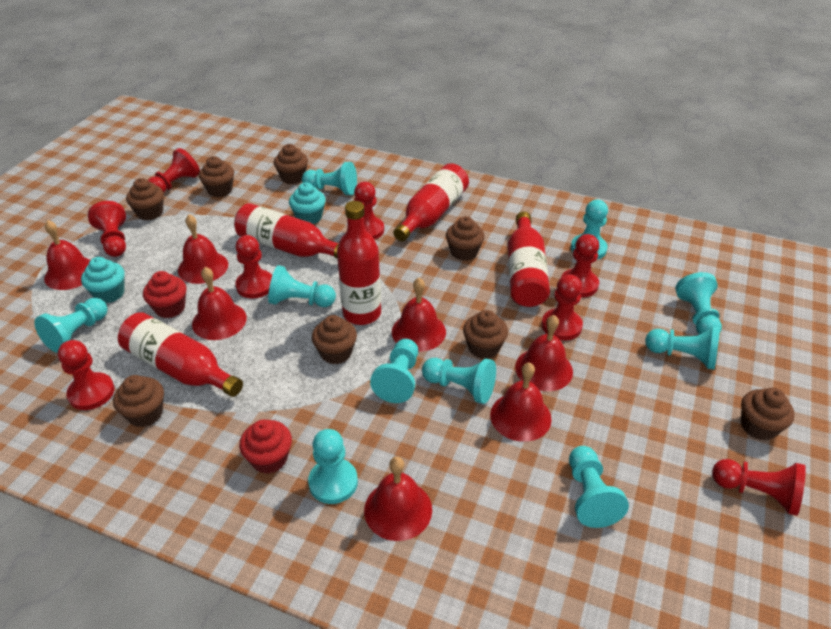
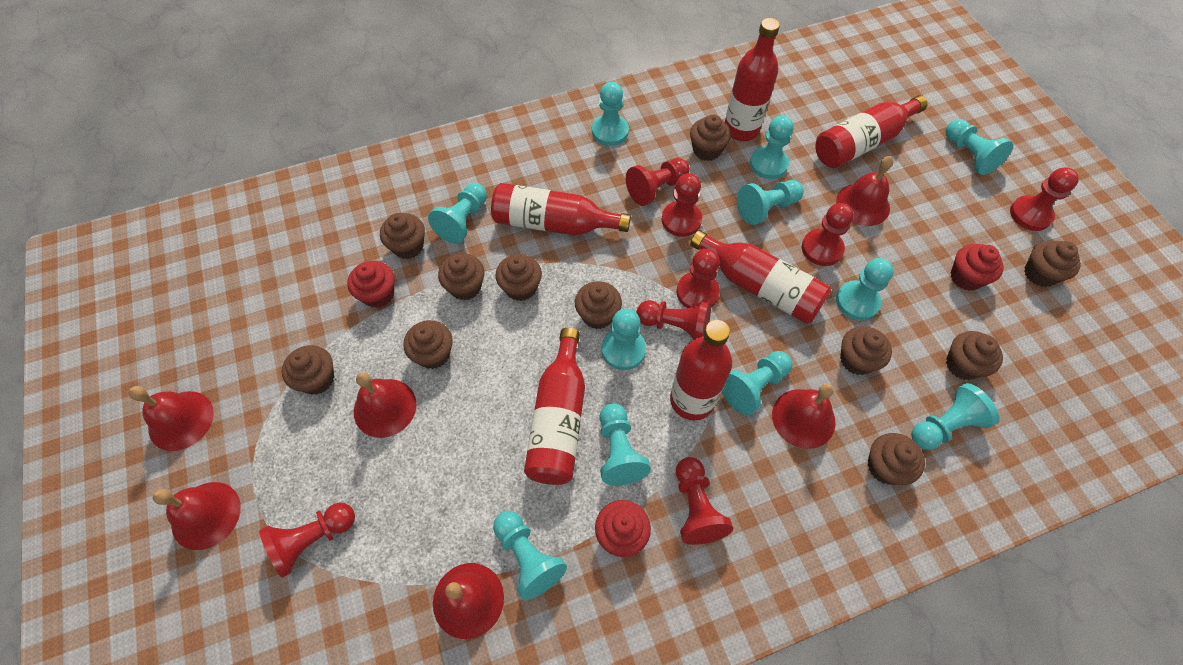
brown cupcake: 8 -> 11
red bell: 7 -> 6
red bottle: 5 -> 6
red cupcake: 2 -> 3
turquoise cupcake: 2 -> 0
turquoise pawn: 10 -> 11

